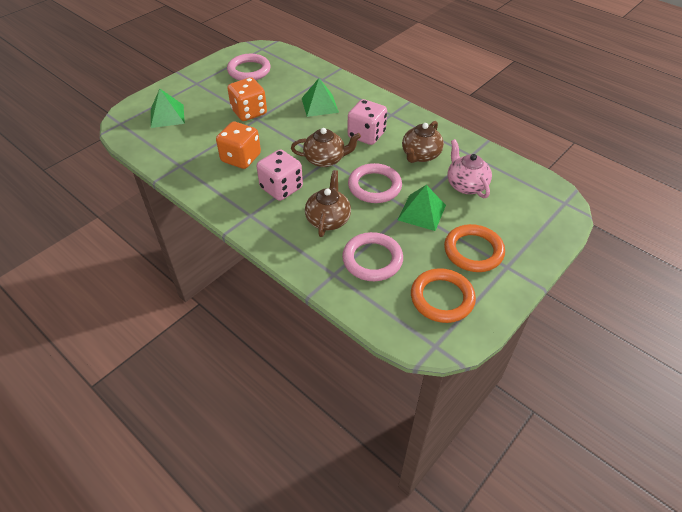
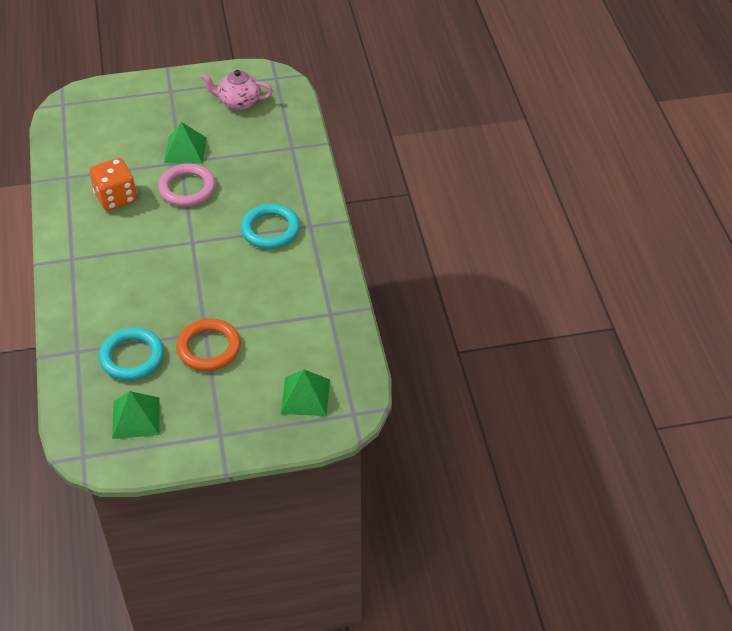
brown teapot: 3 -> 0
orange dice: 2 -> 1
orange ring: 2 -> 1
pink dice: 2 -> 0
pink ring: 3 -> 1
turquoise ring: 0 -> 2

